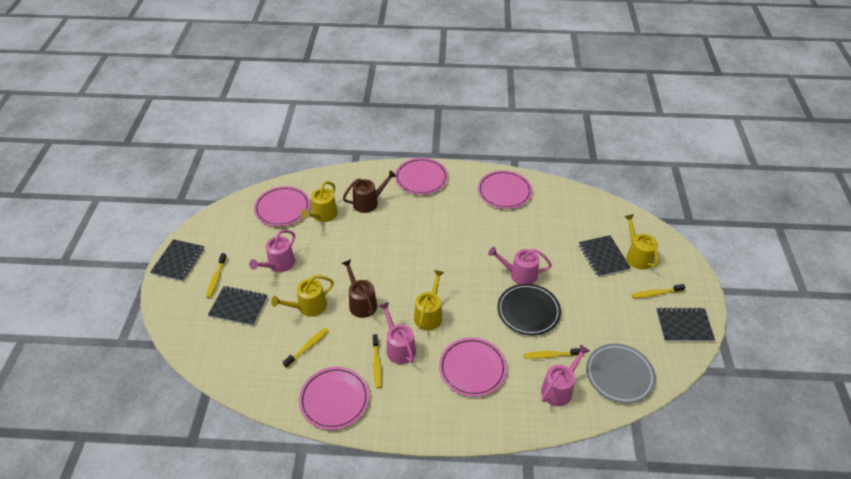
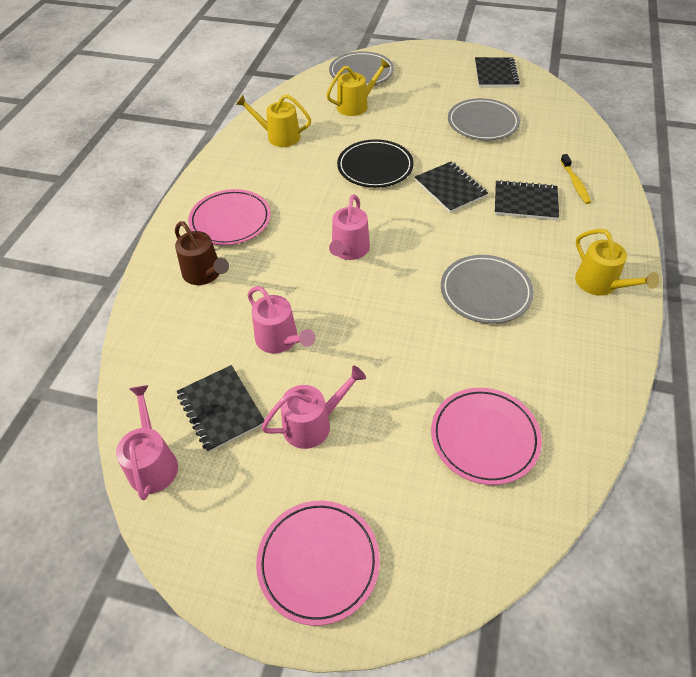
brown watering can: 2 -> 1
grey plate: 1 -> 3
pink plate: 5 -> 3
yellow toothbrush: 5 -> 1
yellow watering can: 4 -> 3

